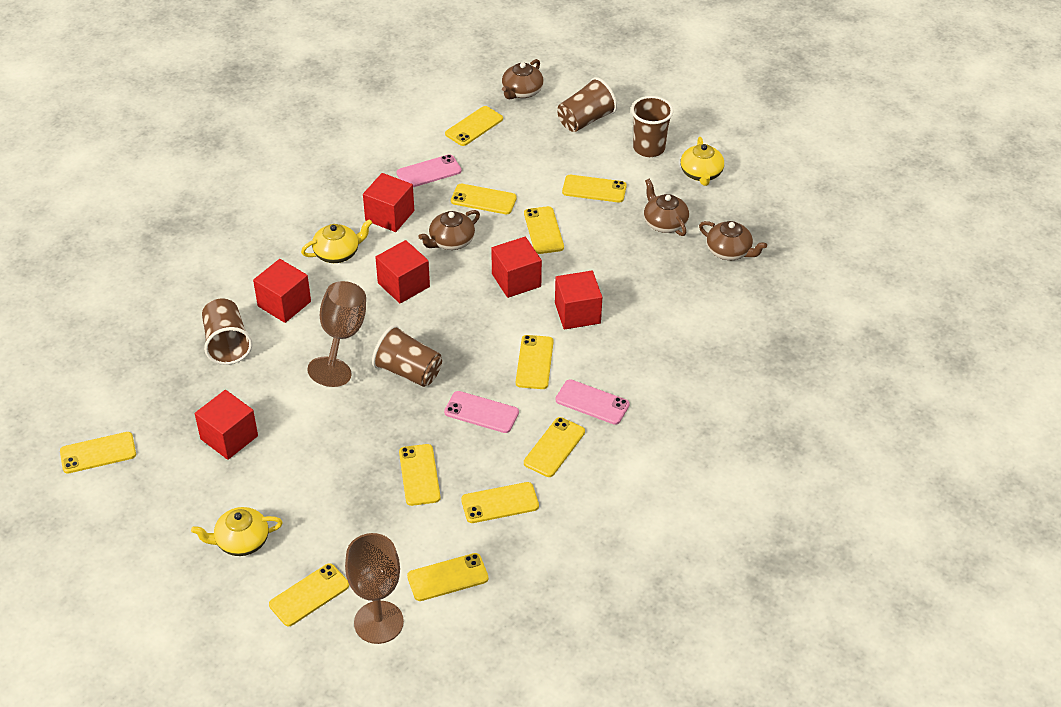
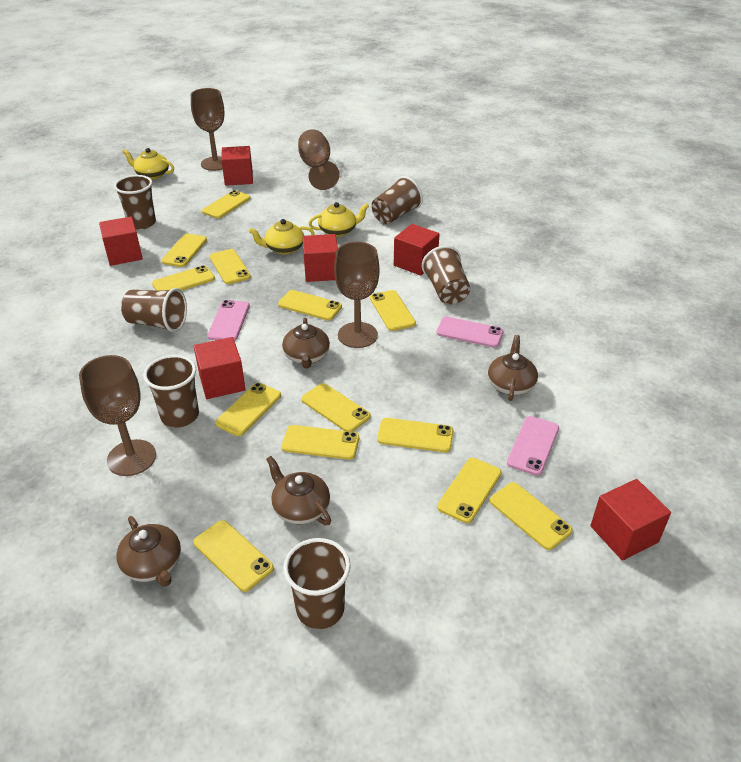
brown cup: 4 -> 6
brown goblet: 2 -> 4
yellow phone: 11 -> 13

